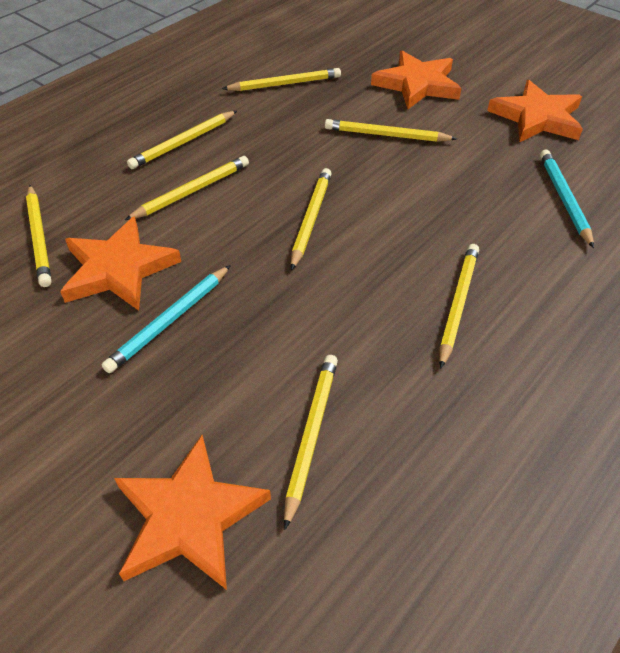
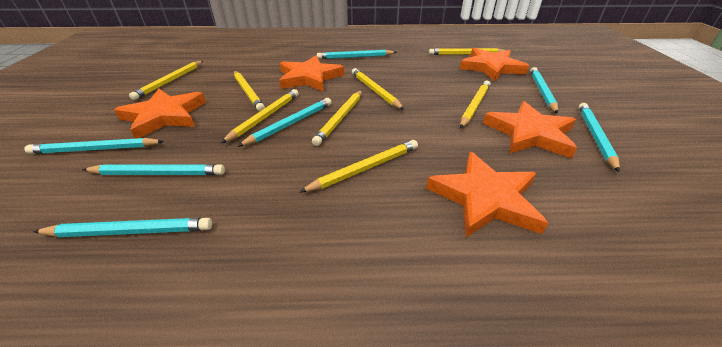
orange star: 4 -> 5
turquoise pencil: 2 -> 7

